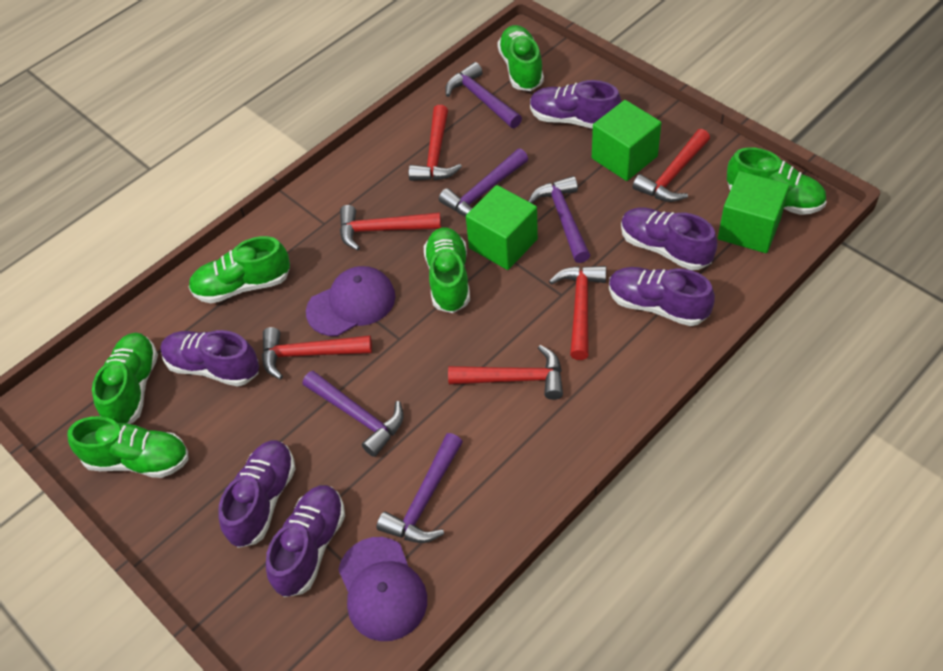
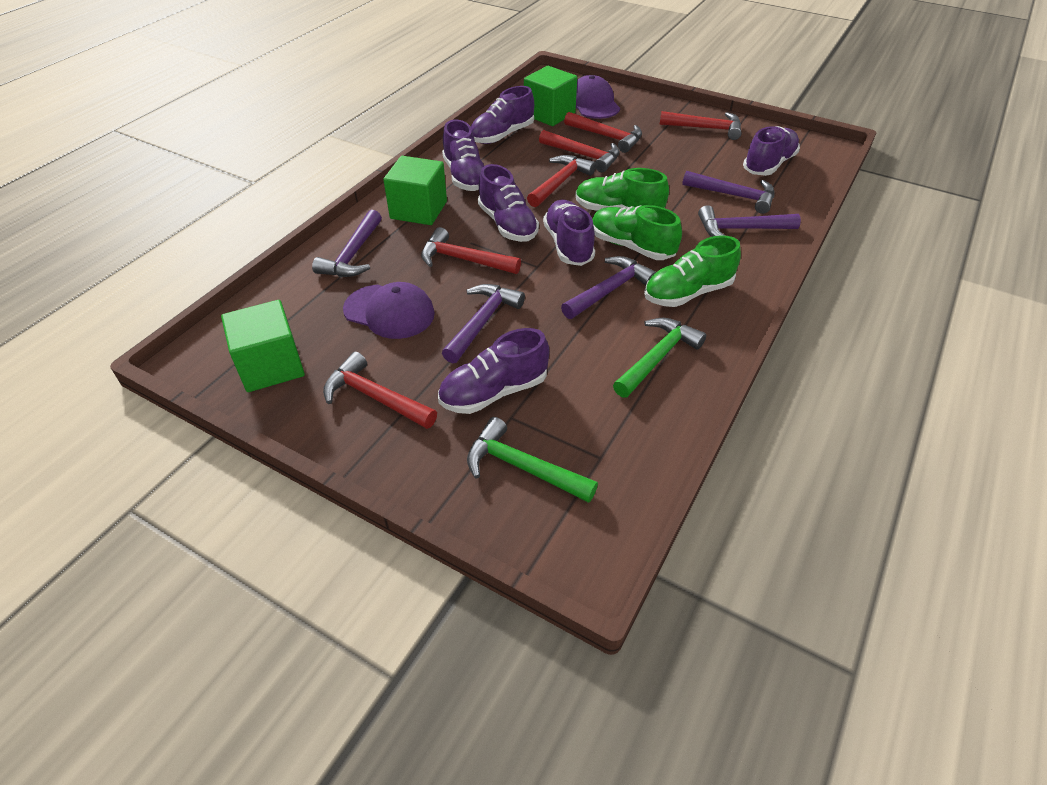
green hammer: 0 -> 2
green shoe: 6 -> 3

